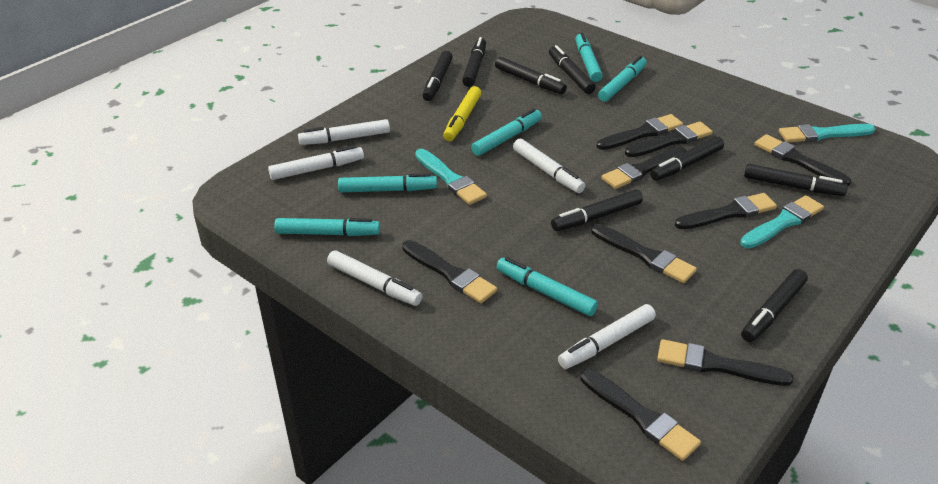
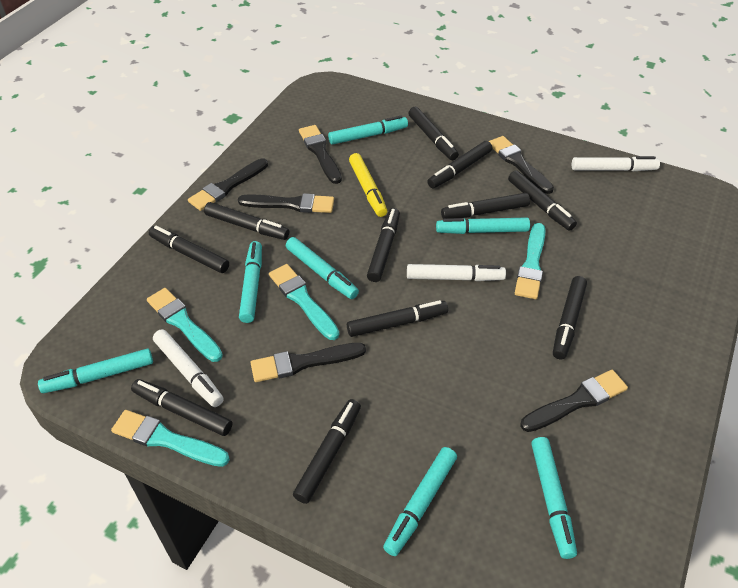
black brush: 9 -> 6
black marker: 8 -> 11
turquoise brush: 3 -> 4
turquoise marker: 6 -> 7
white marker: 5 -> 3

